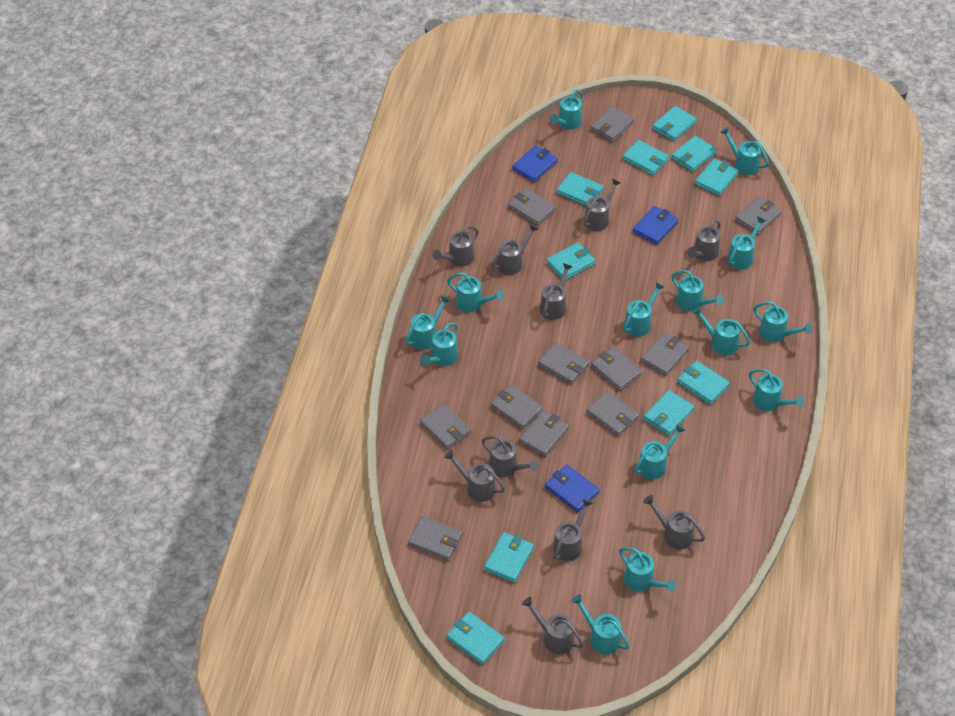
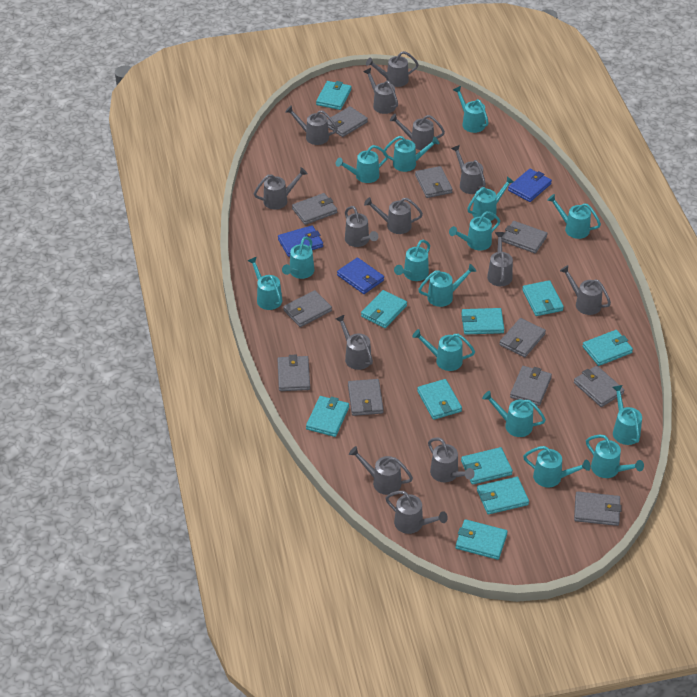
grey watering can: 10 -> 14
turquoise watering can: 14 -> 15

